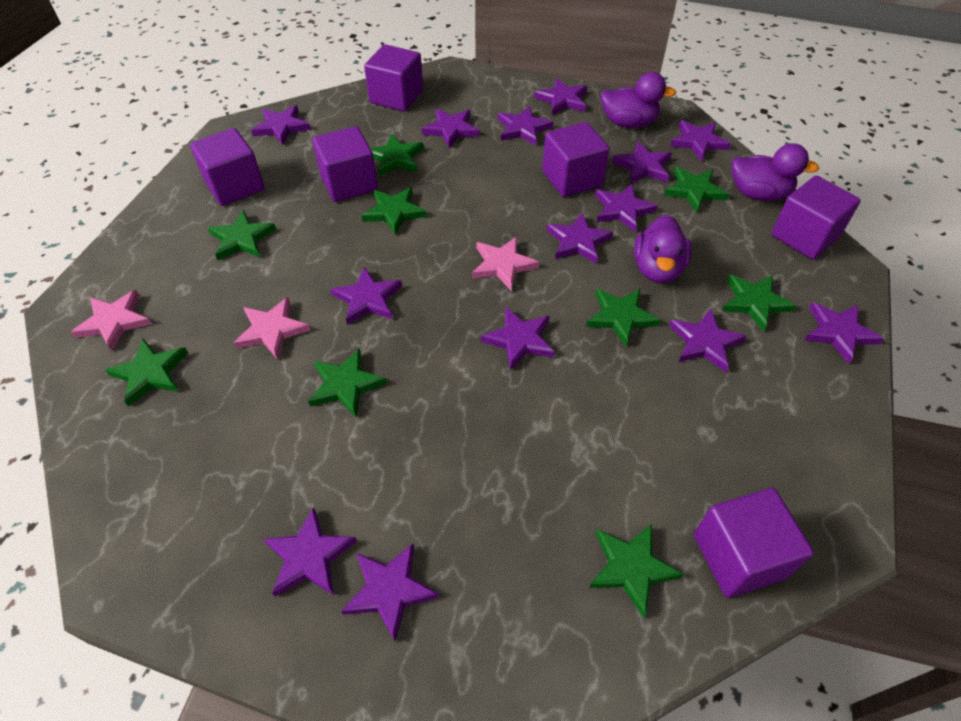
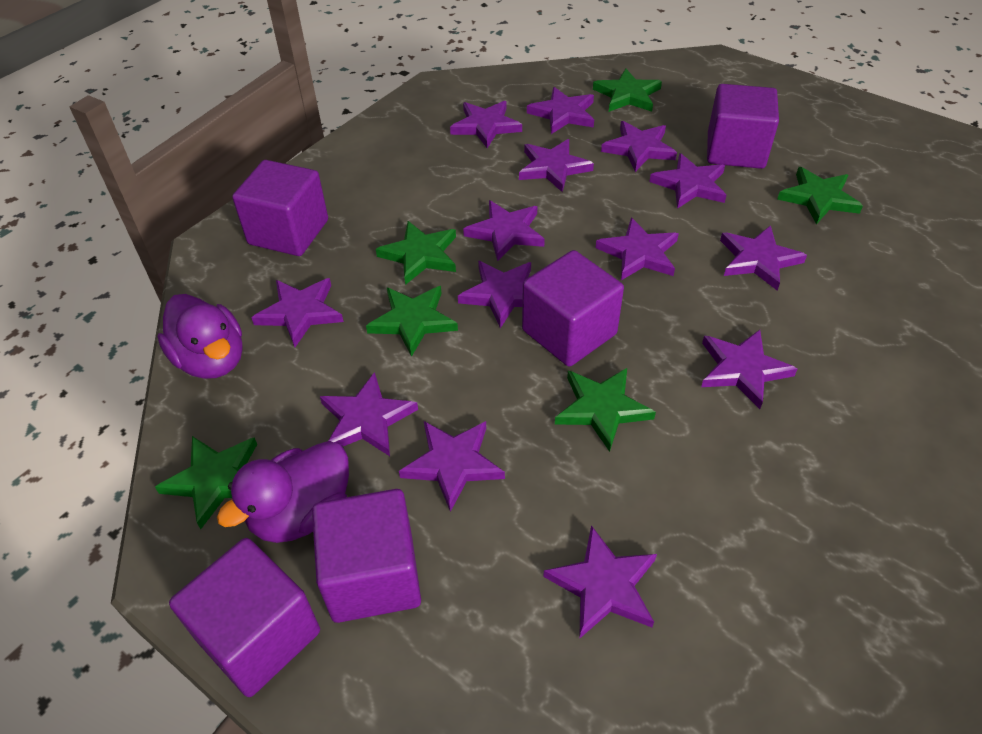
green star: 9 -> 6
pink star: 3 -> 0
purple cube: 6 -> 5
purple duck: 3 -> 2

